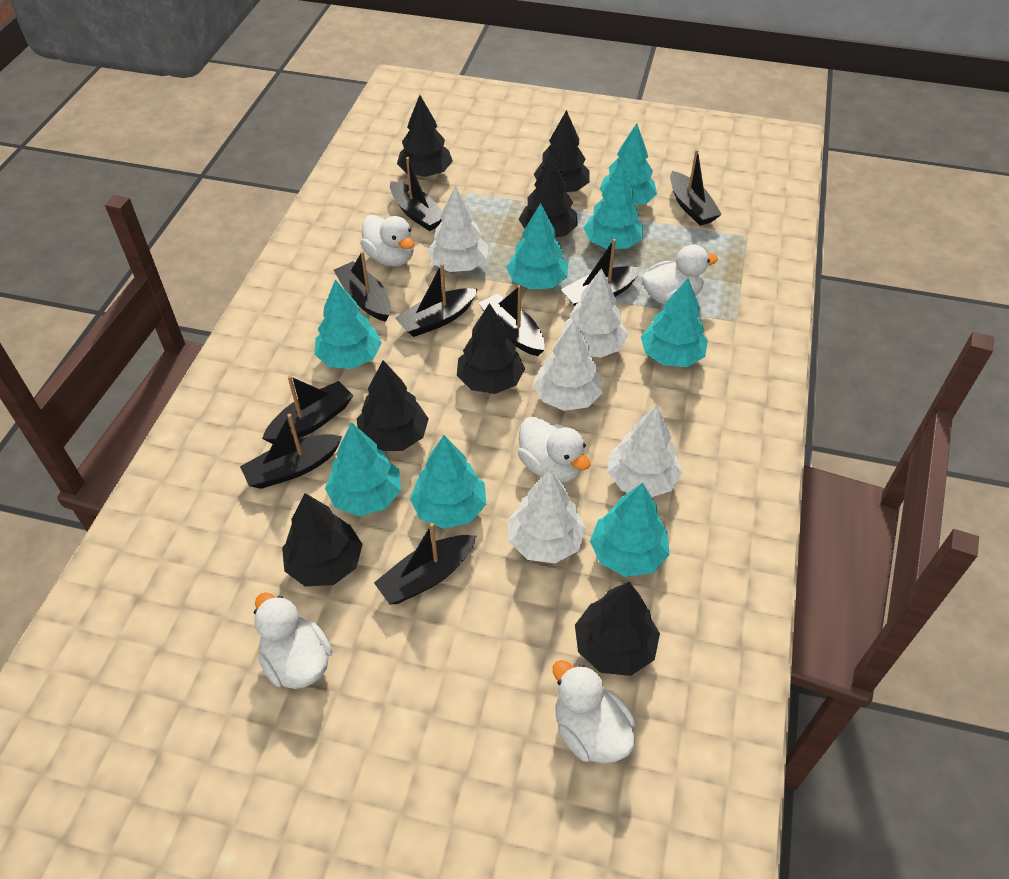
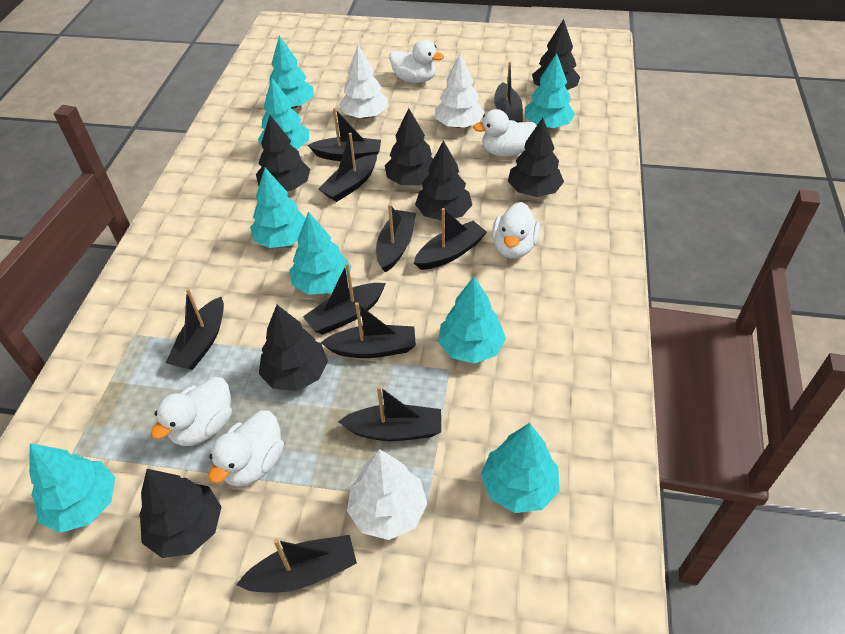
black boat: 9 -> 10
white tree: 5 -> 3

